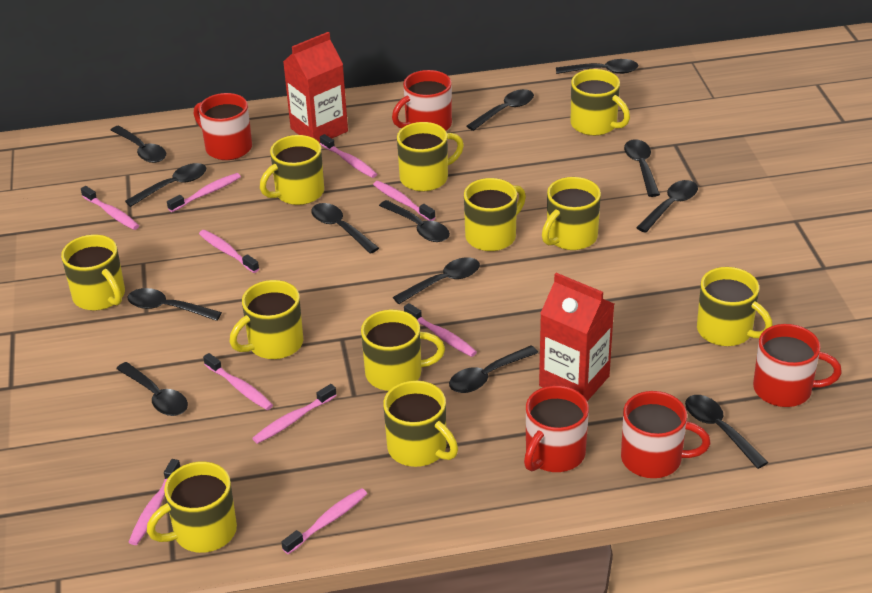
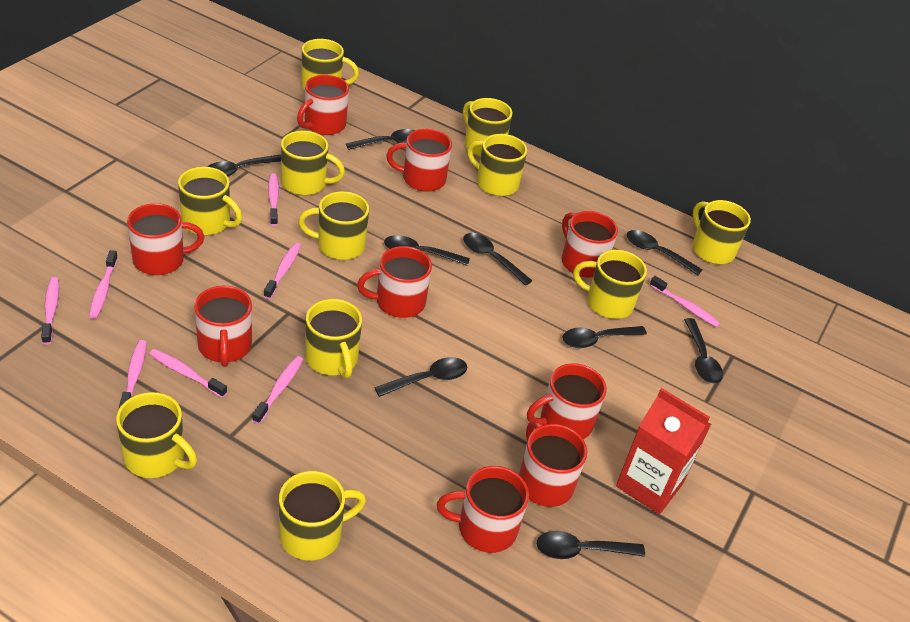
black spoon: 13 -> 9
pink toothbrush: 10 -> 8
red carton: 2 -> 1
red mug: 5 -> 9

